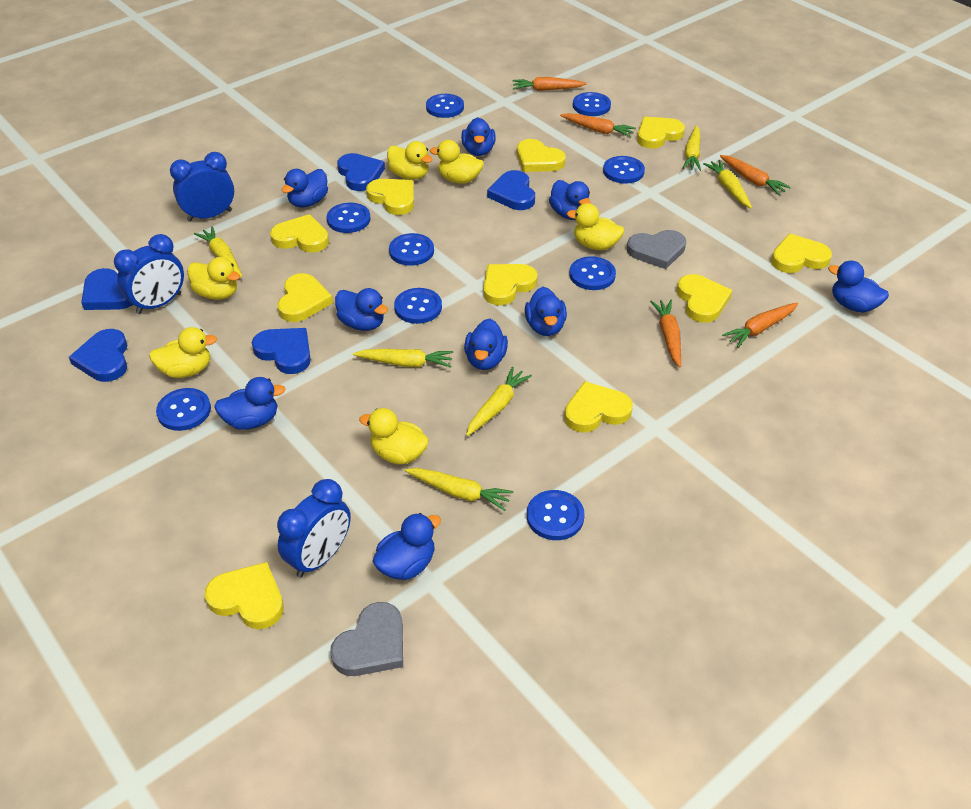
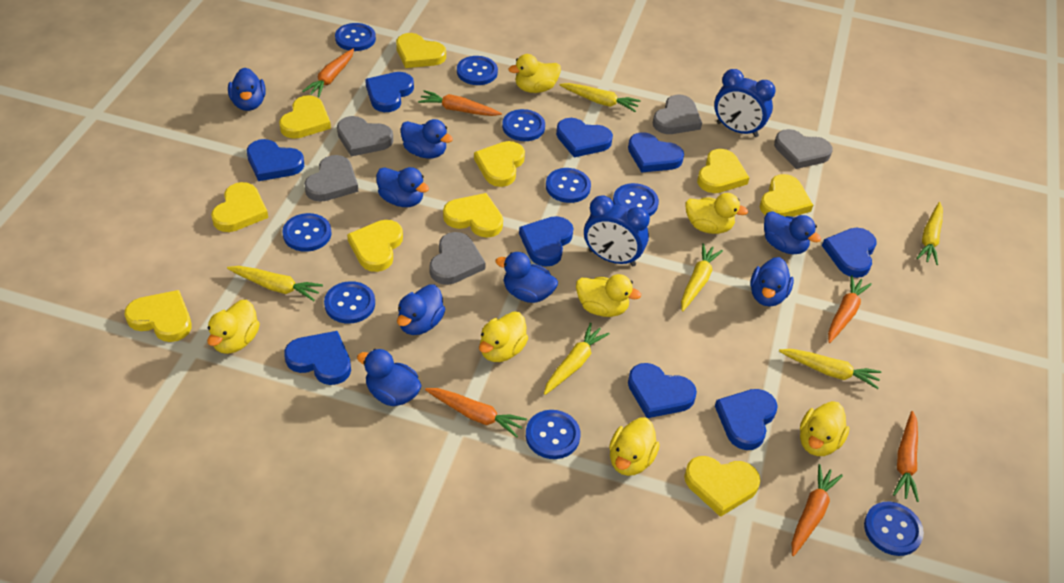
blue clock: 3 -> 2
blue duck: 9 -> 8
blue heart: 5 -> 9
grey heart: 2 -> 5
orange carrot: 5 -> 6
yellow duck: 6 -> 7

